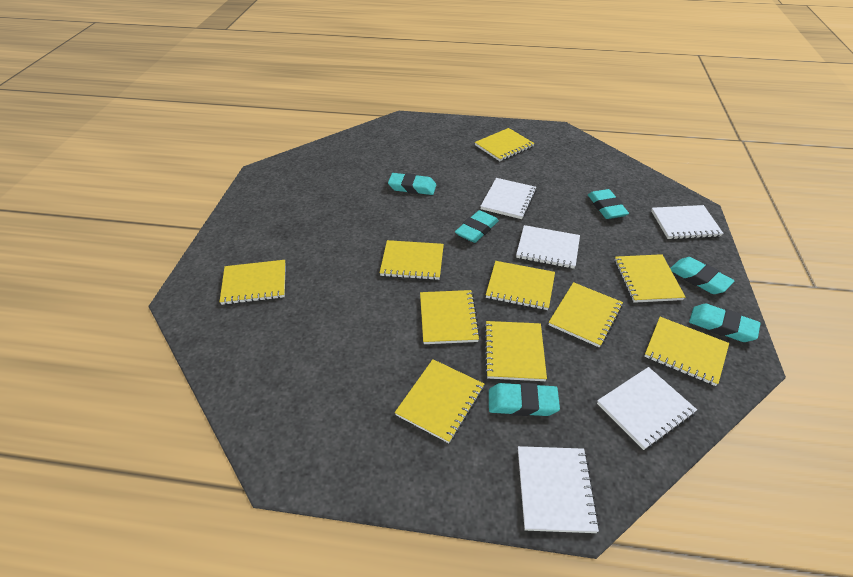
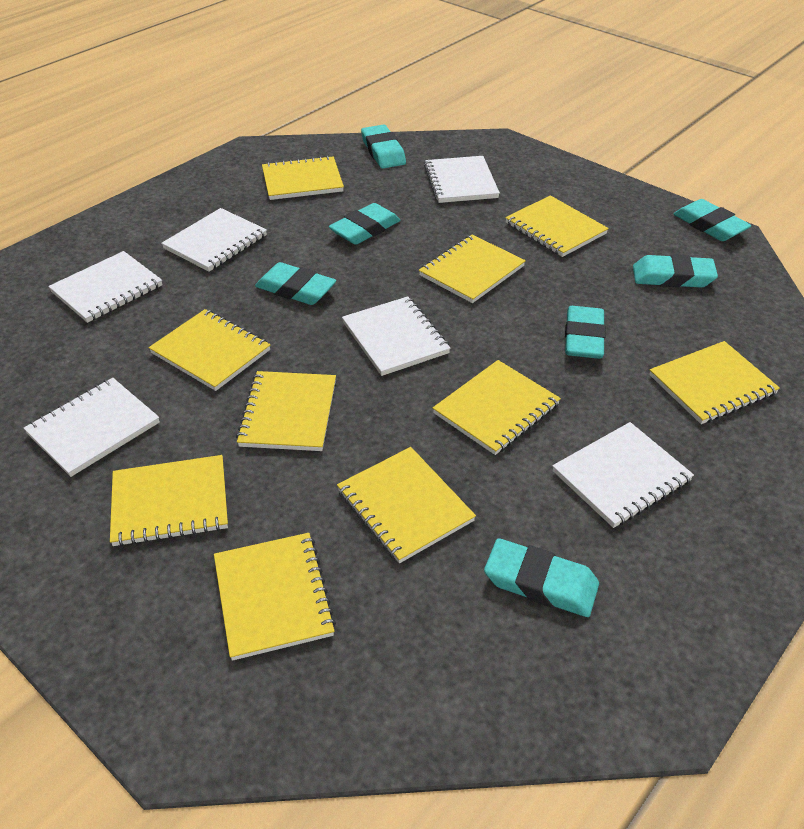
turquoise eraser: 6 -> 7
white notebook: 5 -> 6

